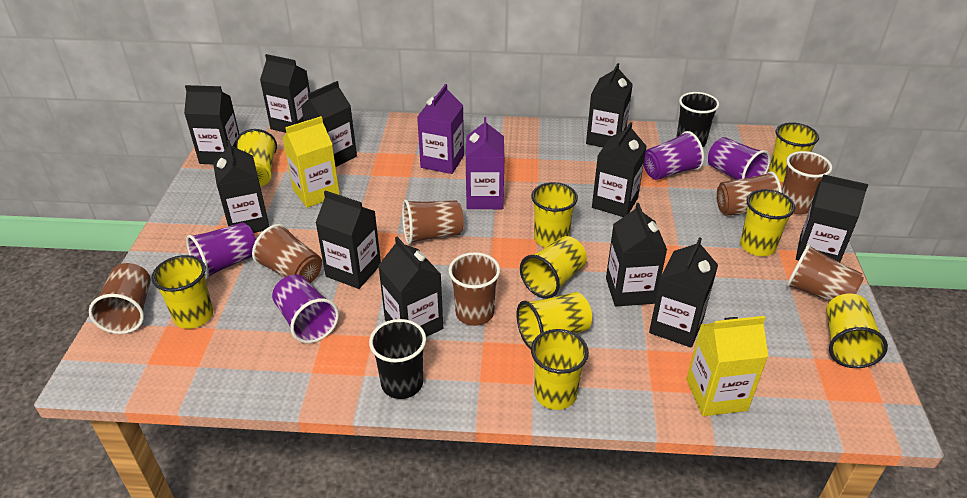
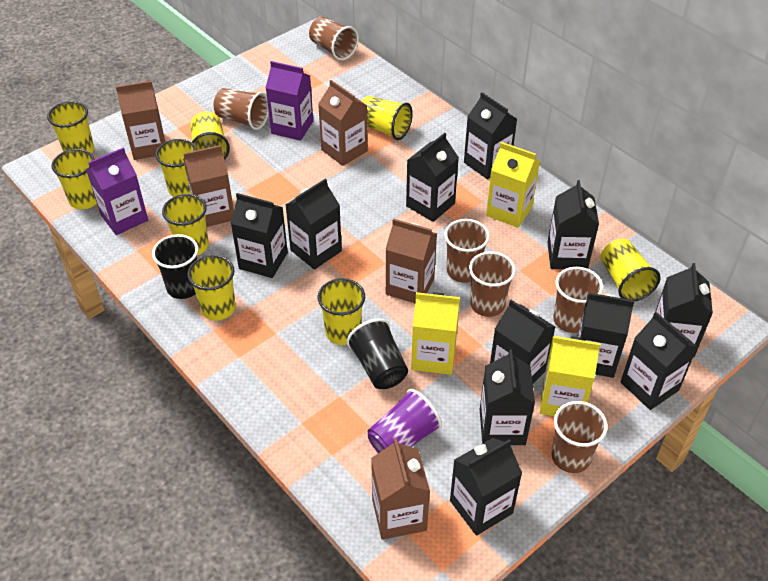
brown carton: 0 -> 5
brown cup: 7 -> 6
purple cup: 4 -> 1
yellow carton: 2 -> 3

